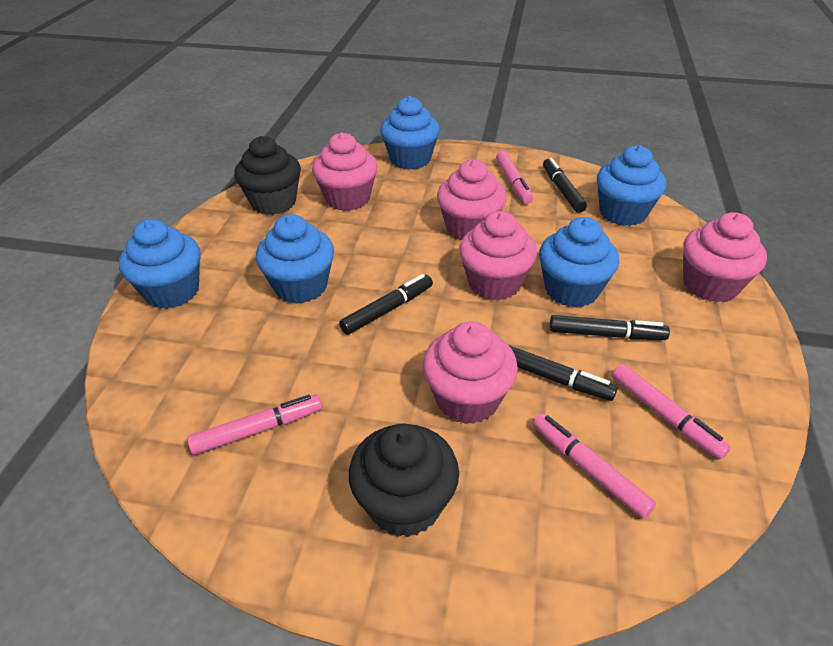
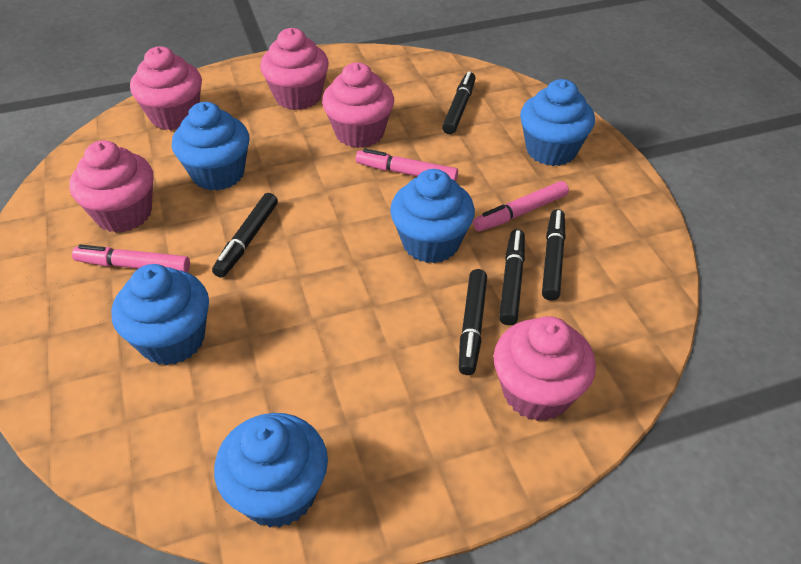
black cupcake: 2 -> 0
black marker: 4 -> 5
pink marker: 4 -> 3

